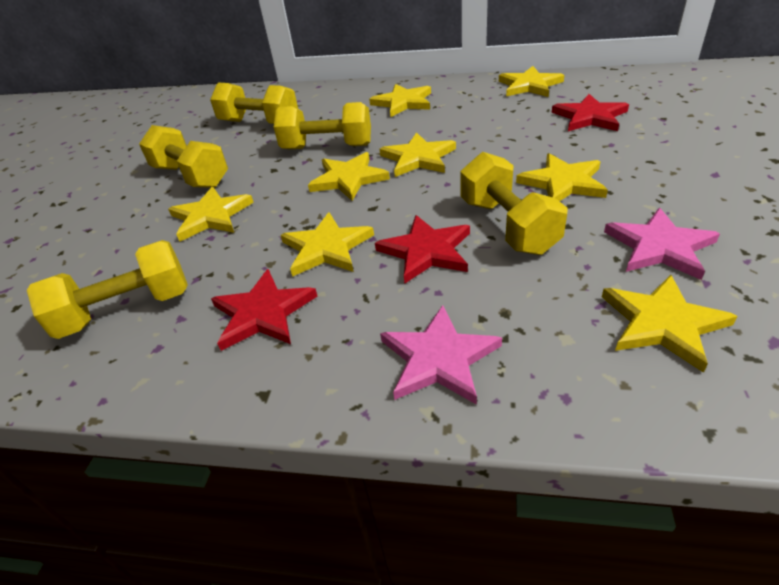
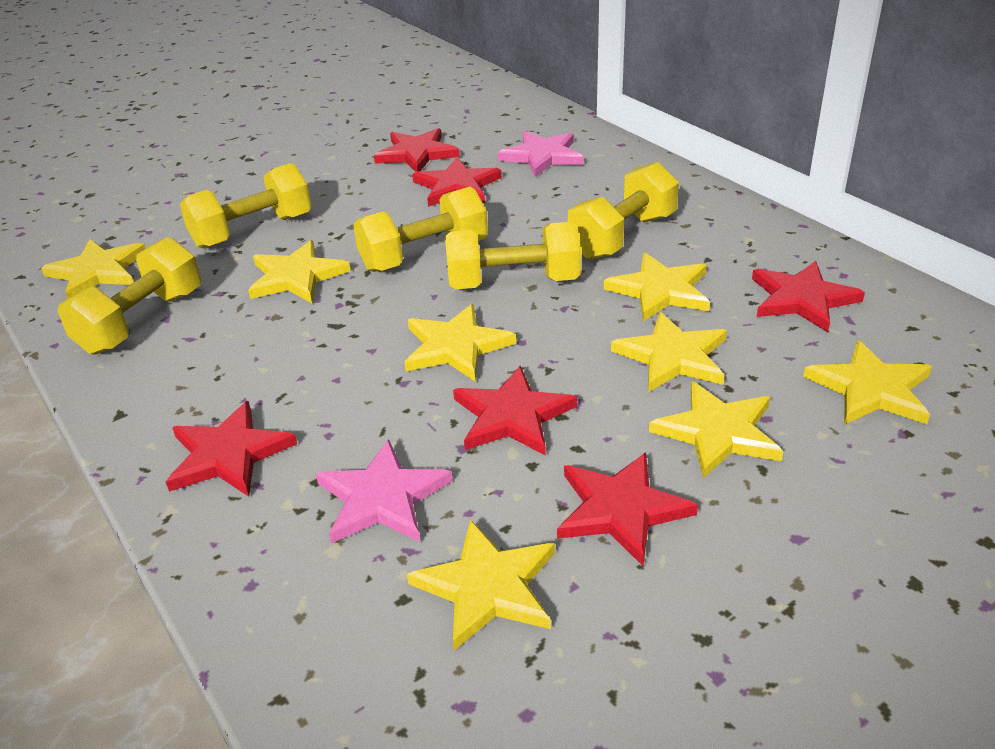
red star: 3 -> 6

